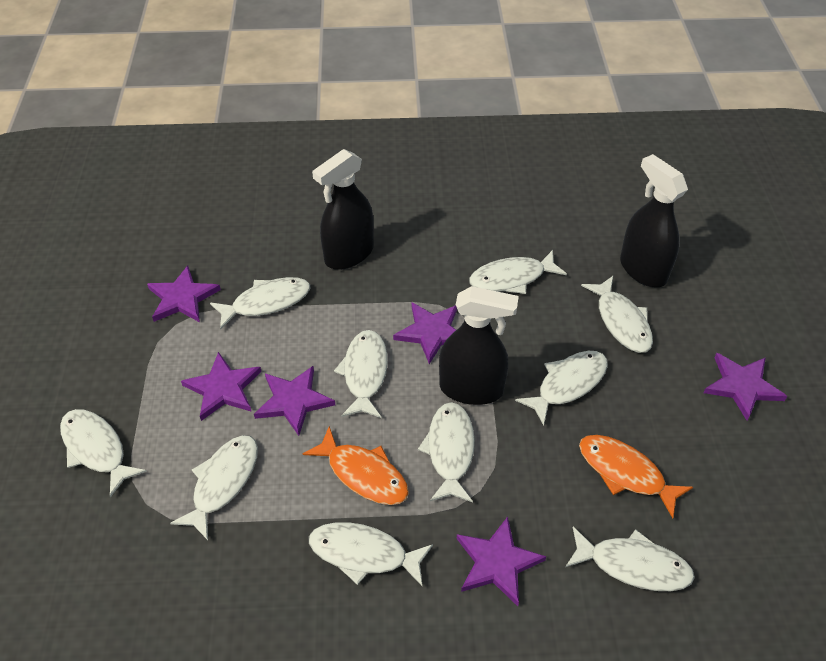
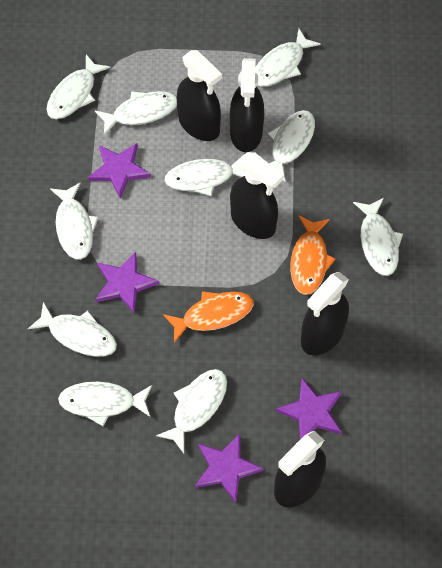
black spray bottle: 3 -> 5
purple star: 6 -> 4

